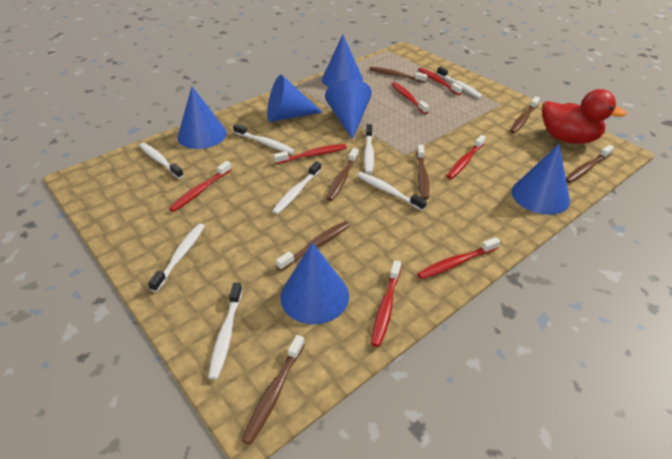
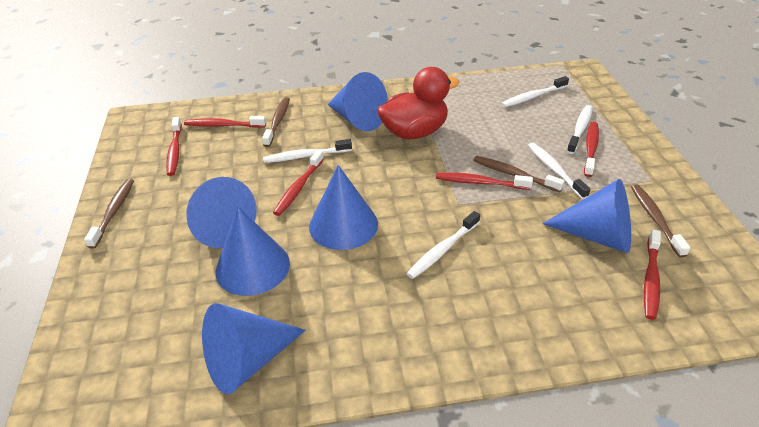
brown toothbrush: 7 -> 4
red toothbrush: 7 -> 6
white toothbrush: 8 -> 5

